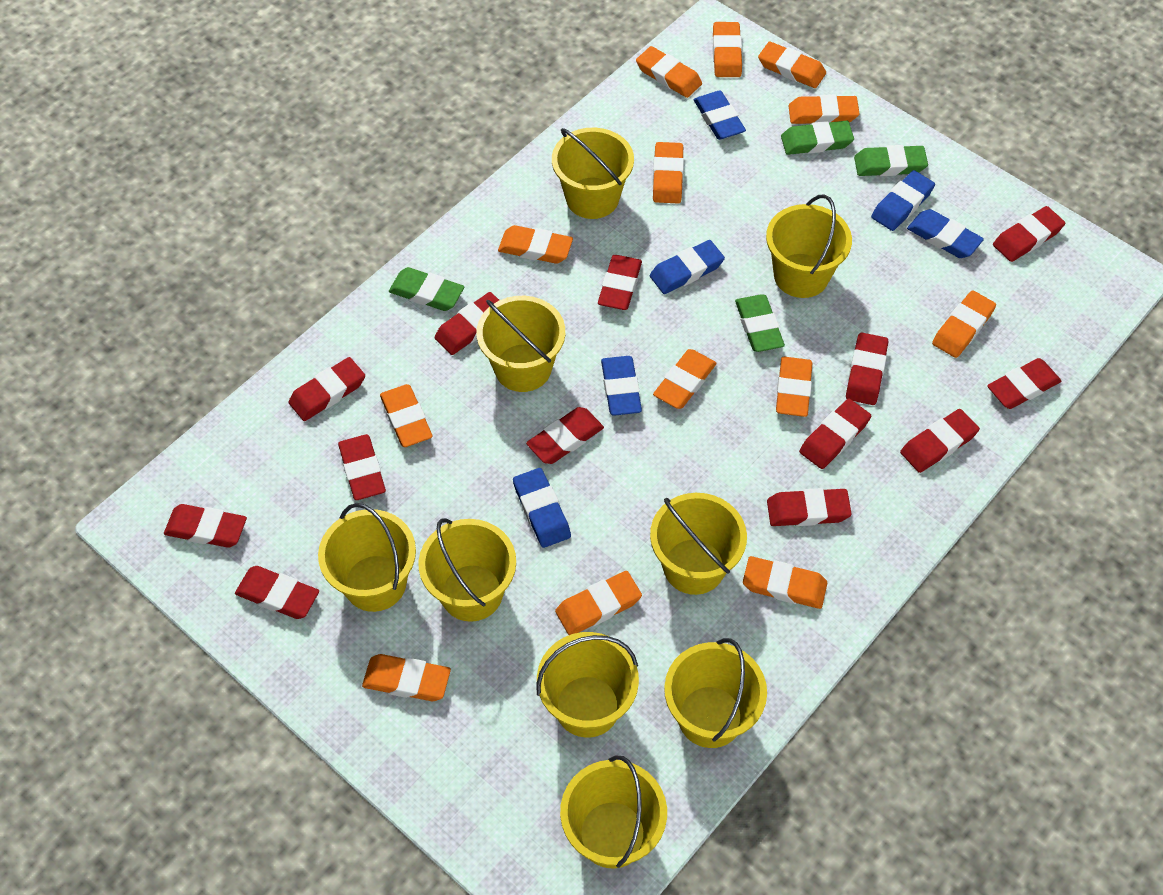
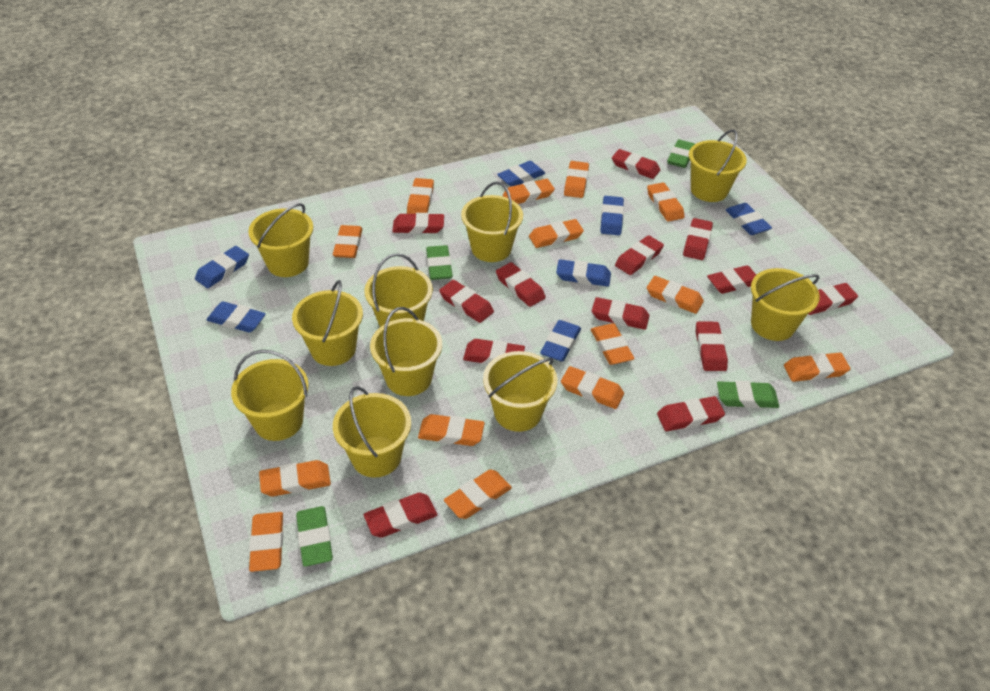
blue eraser: 6 -> 7
orange eraser: 13 -> 14
yellow bucket: 9 -> 10

